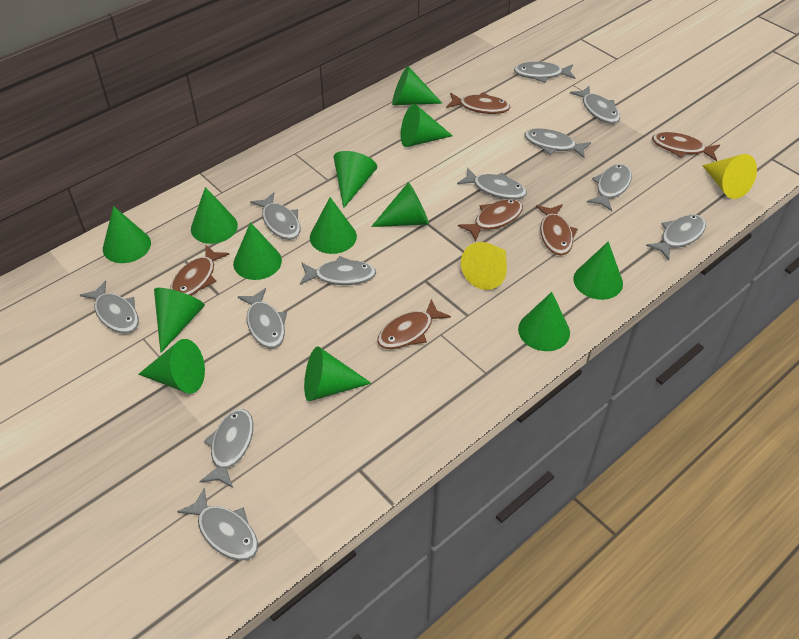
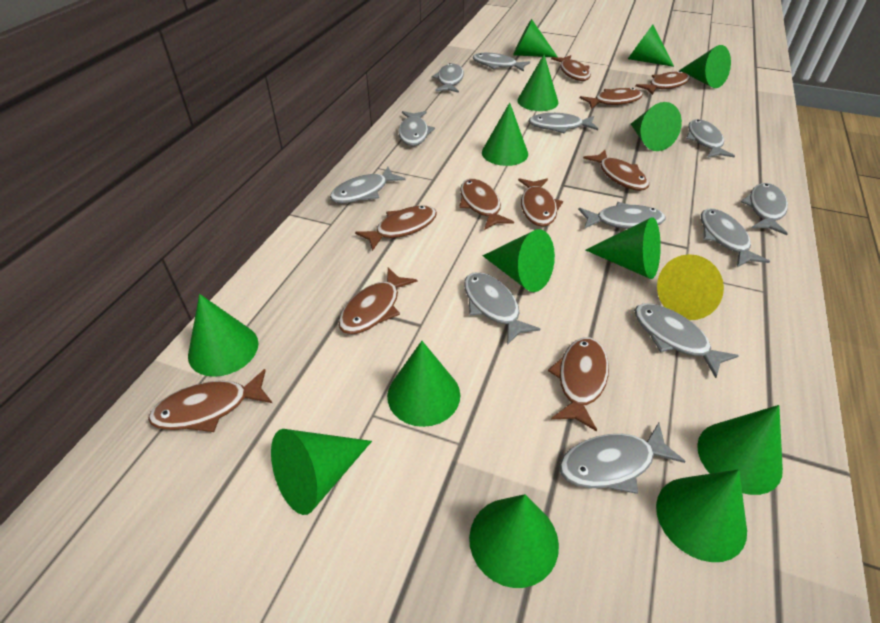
brown fish: 6 -> 10
green cone: 13 -> 14
yellow cone: 2 -> 1

